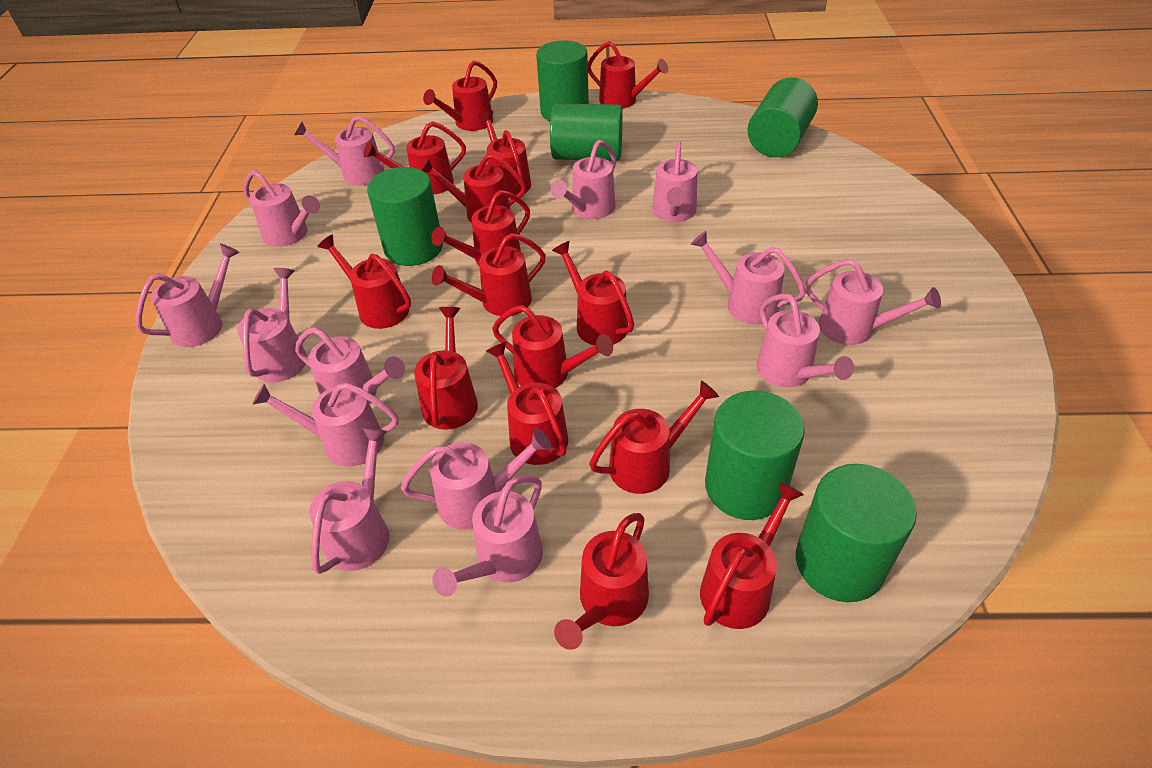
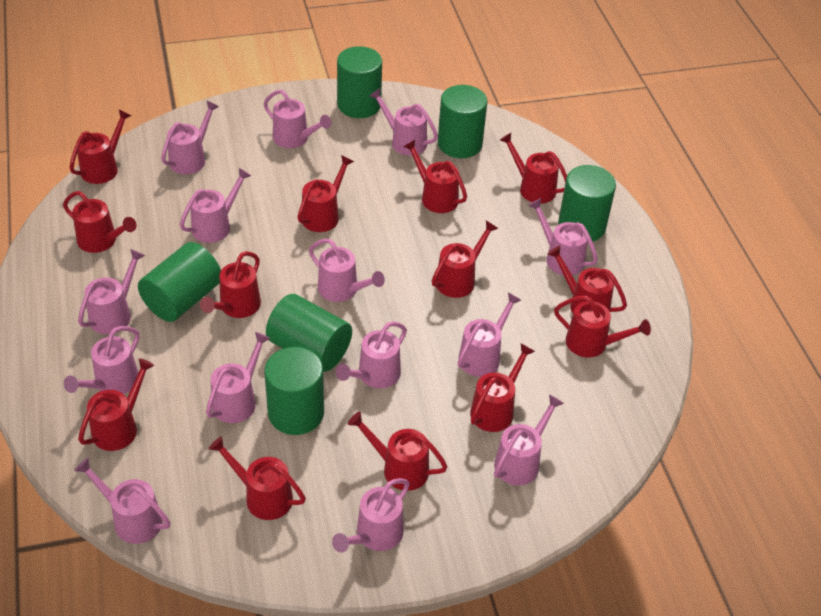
red watering can: 15 -> 13

